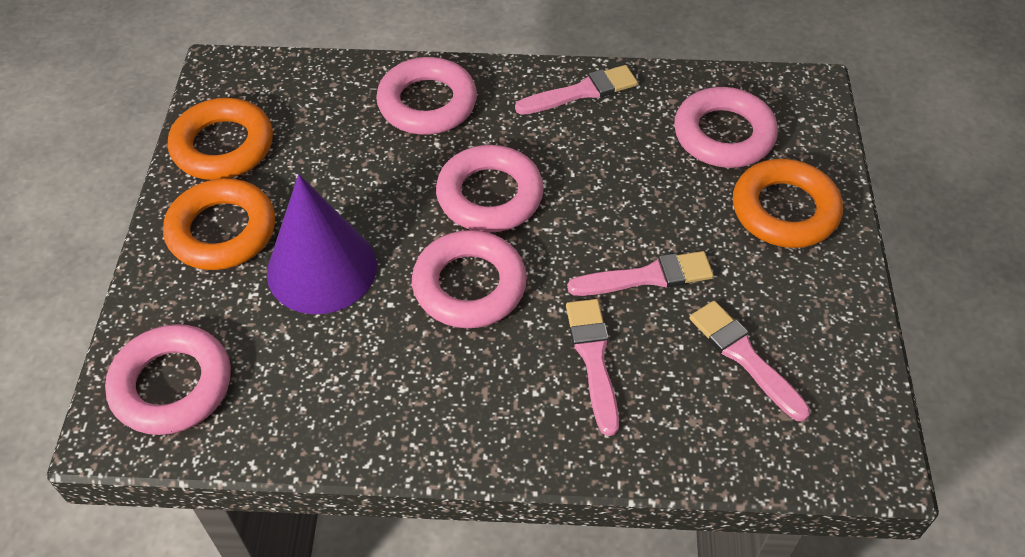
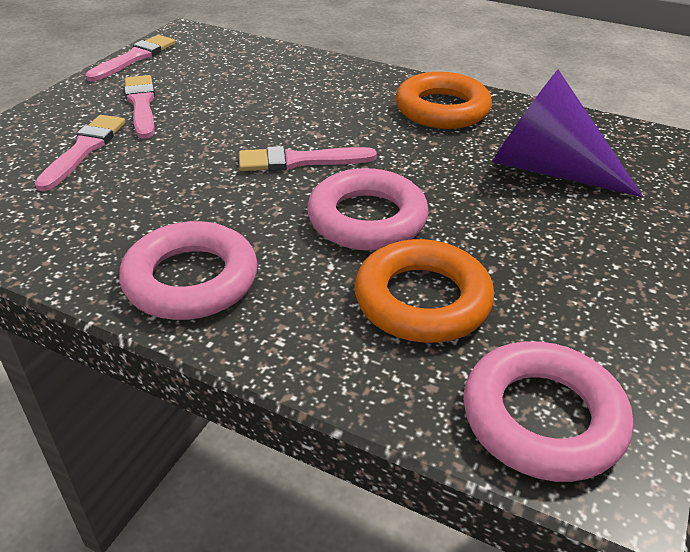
orange ring: 3 -> 2
pink ring: 5 -> 3

